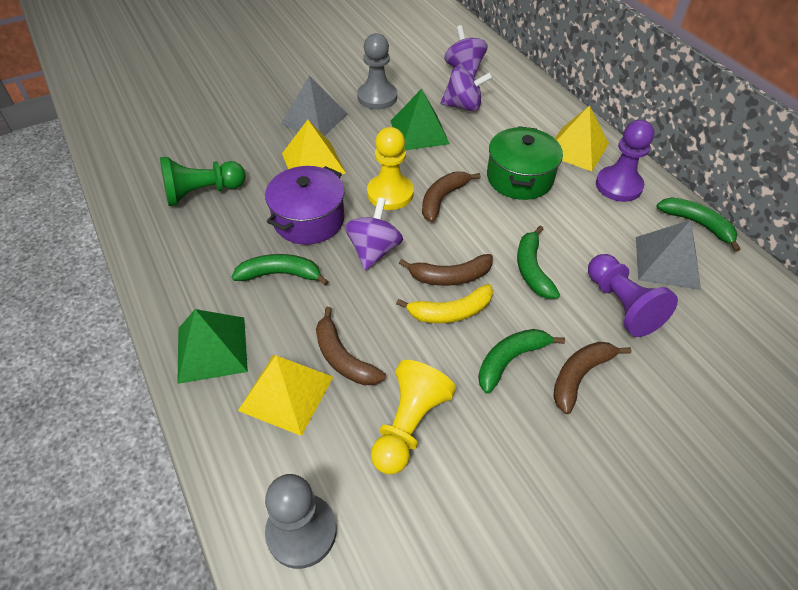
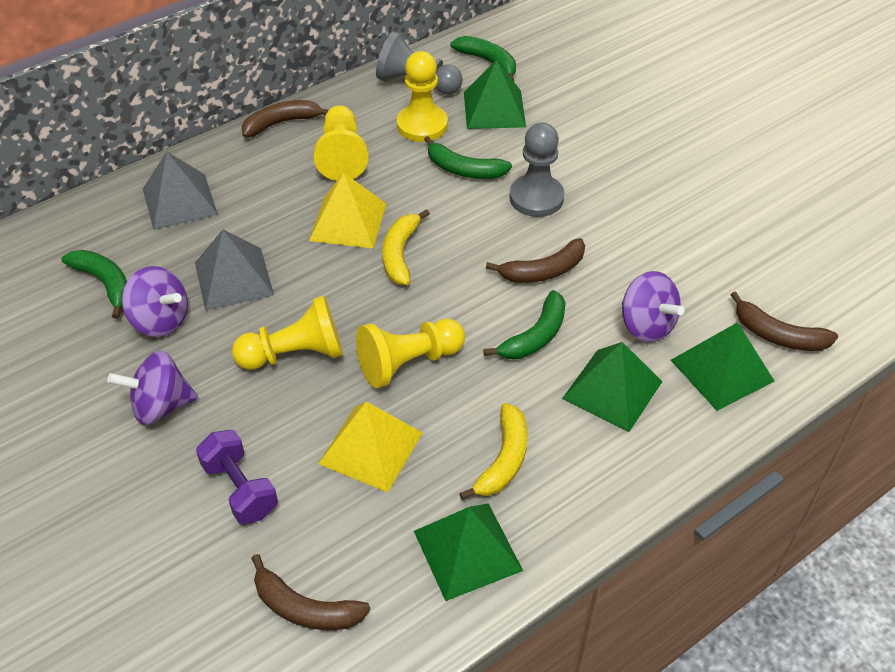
green pawn: 1 -> 0
green pot: 1 -> 0
green pyramid: 2 -> 4
purple dumbbell: 0 -> 1
purple pawn: 2 -> 0
purple pot: 1 -> 0
yellow banana: 1 -> 2
yellow pawn: 2 -> 4
yellow pyramid: 3 -> 2

